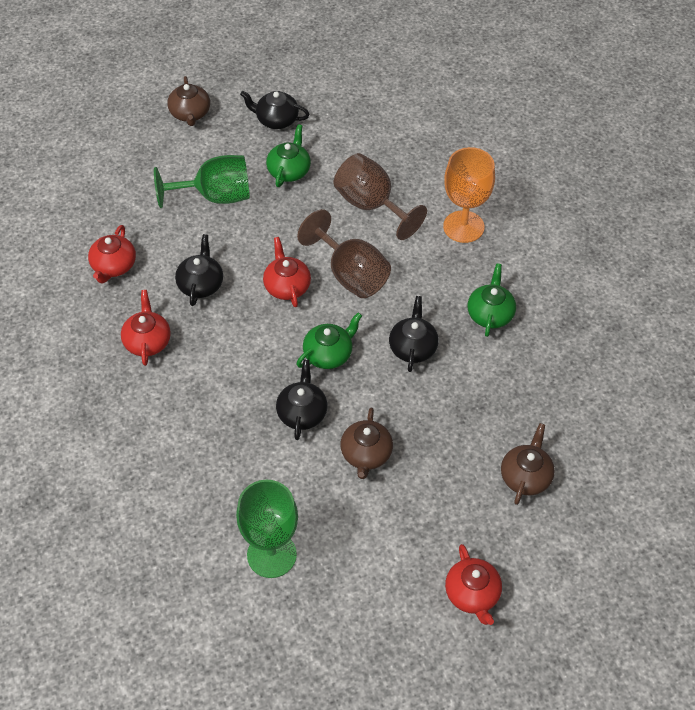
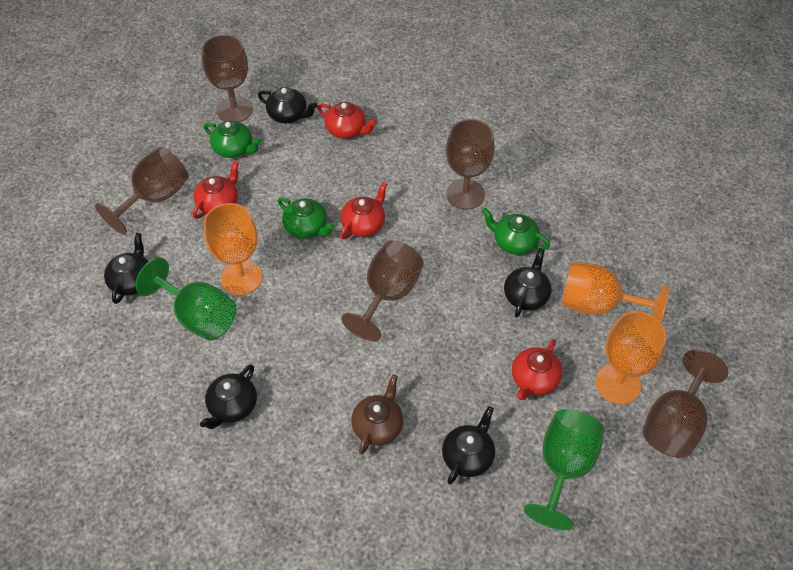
black teapot: 4 -> 5
brown goblet: 2 -> 5
brown teapot: 3 -> 1
orange goblet: 1 -> 3

